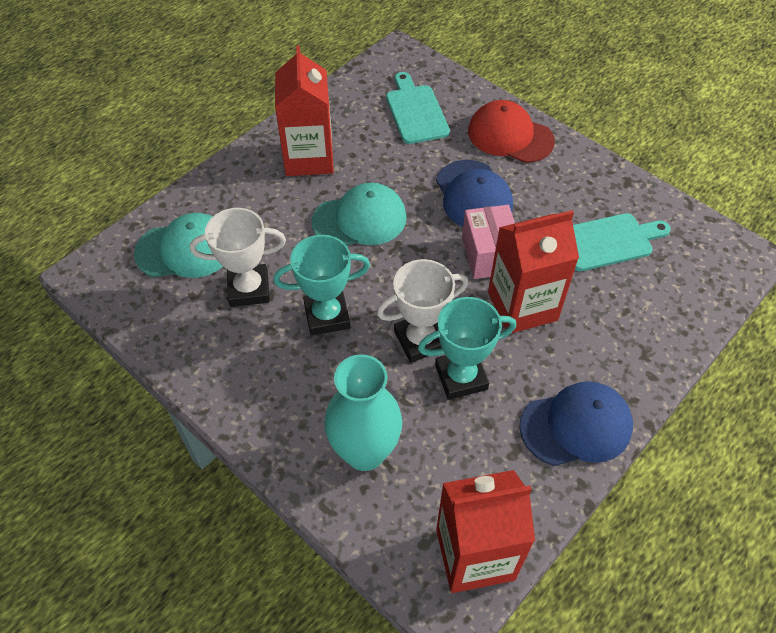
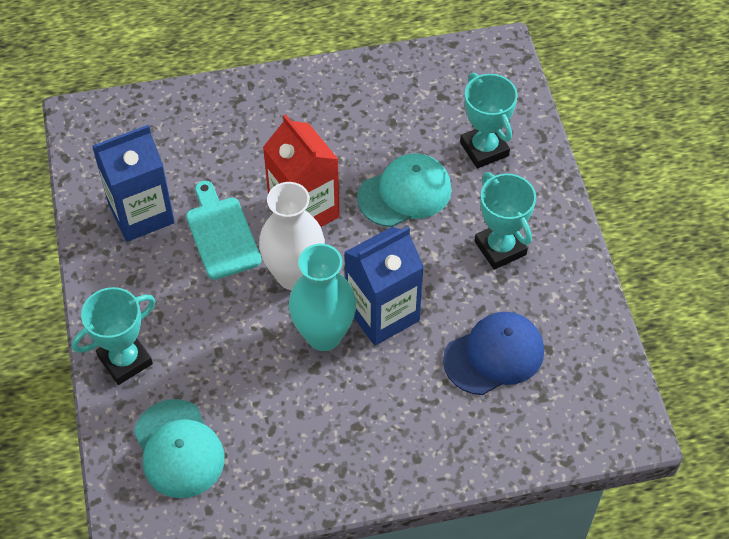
blue cap: 2 -> 1
blue carton: 0 -> 2
pink box: 1 -> 0
red cap: 1 -> 0
red carton: 3 -> 1
turquoise cutting board: 2 -> 1
turquoise trophy: 2 -> 3
white trophy: 2 -> 0
white vase: 0 -> 1

